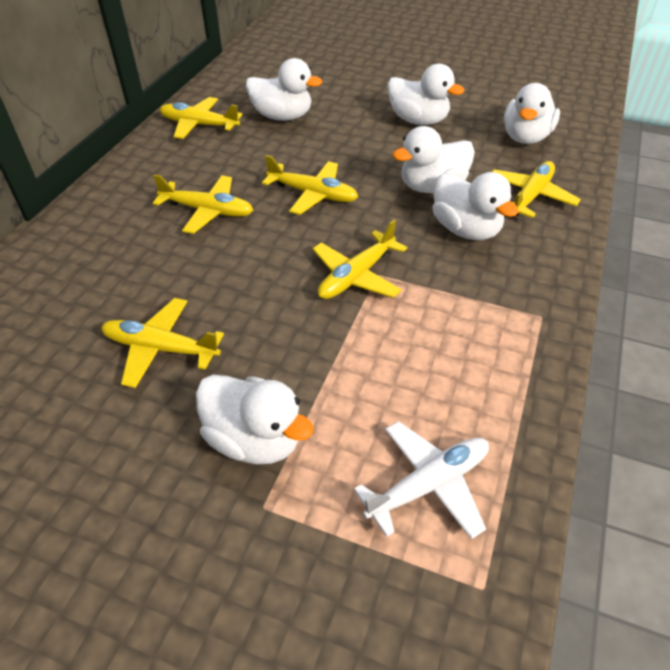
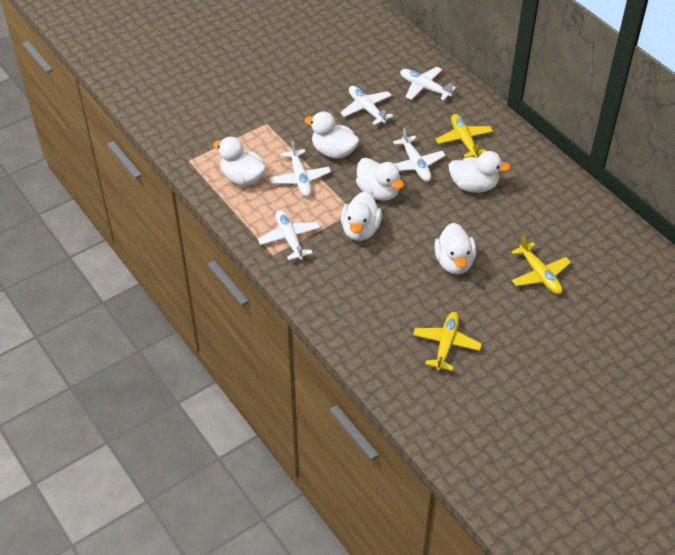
white plane: 1 -> 5
yellow plane: 6 -> 3

